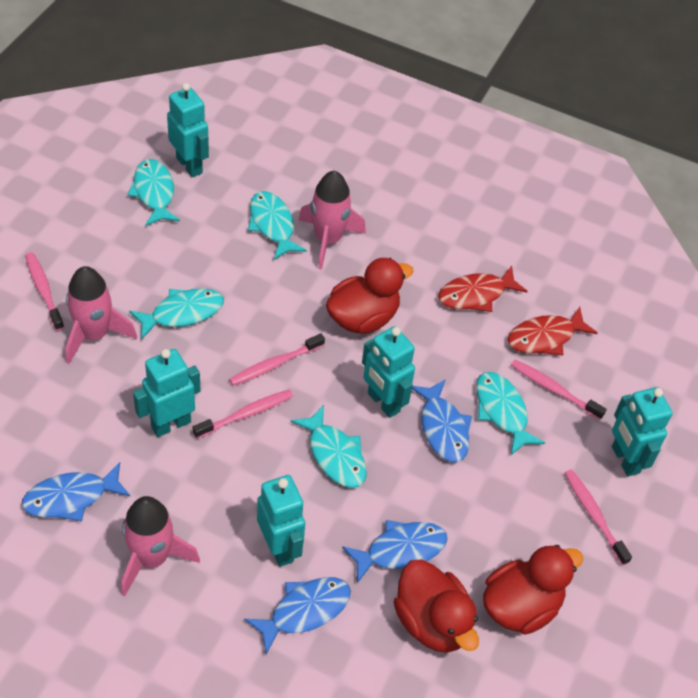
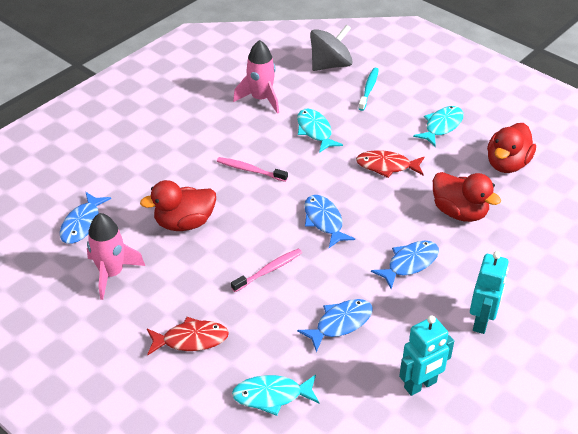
grey spinning top: 0 -> 1
pink rocket: 3 -> 2
pink toothbrush: 5 -> 2
turquoise fish: 5 -> 3
turquoise robot: 5 -> 2
turquoise toothbrush: 0 -> 1

